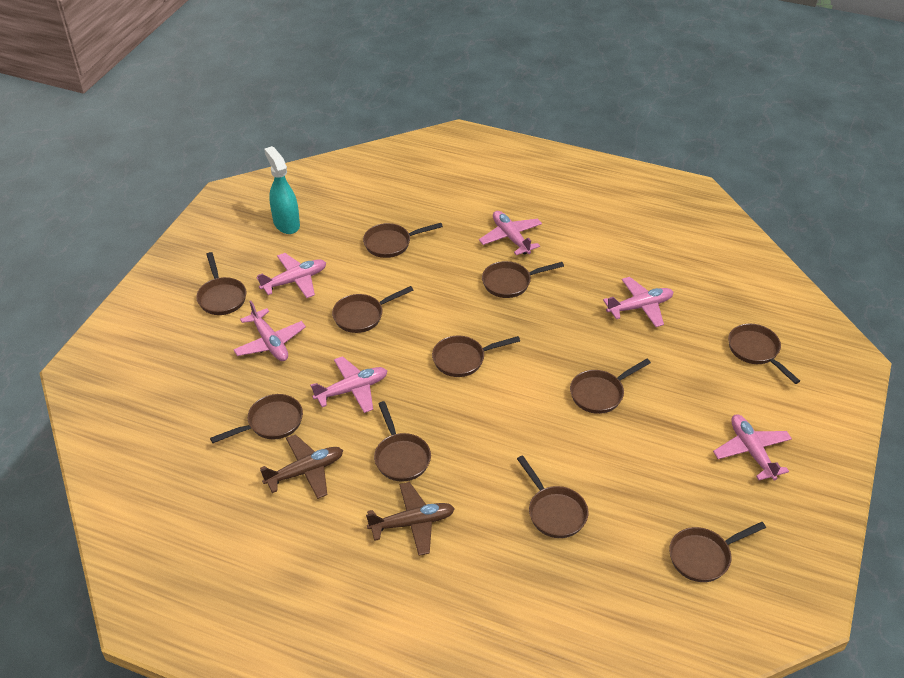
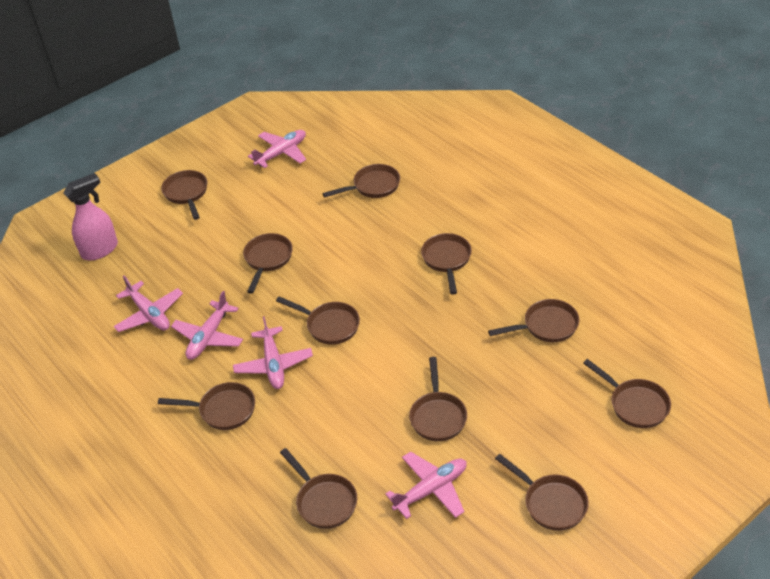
brown plane: 2 -> 0
pink plane: 6 -> 5
pink spray bottle: 0 -> 1
turquoise spray bottle: 1 -> 0

